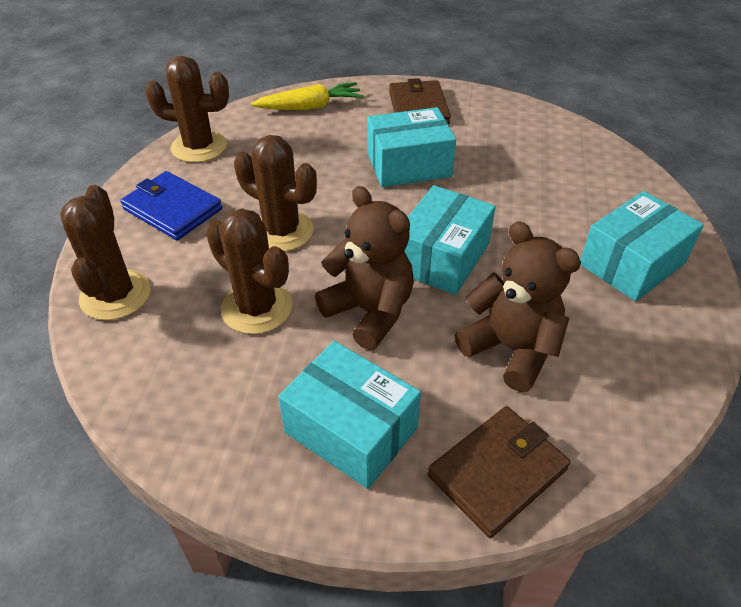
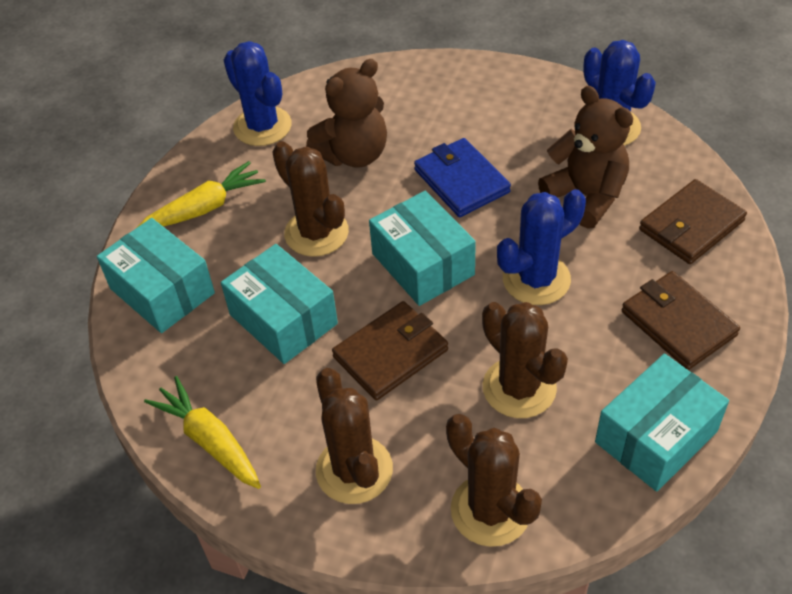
blue cactus: 0 -> 3
brown wallet: 2 -> 3
yellow carrot: 1 -> 2

